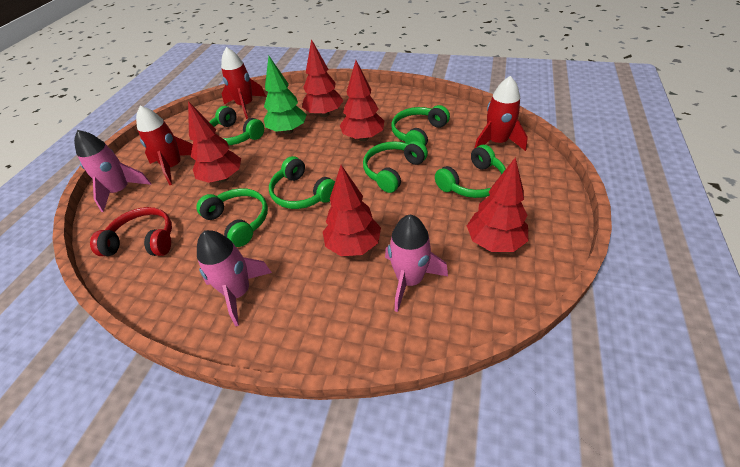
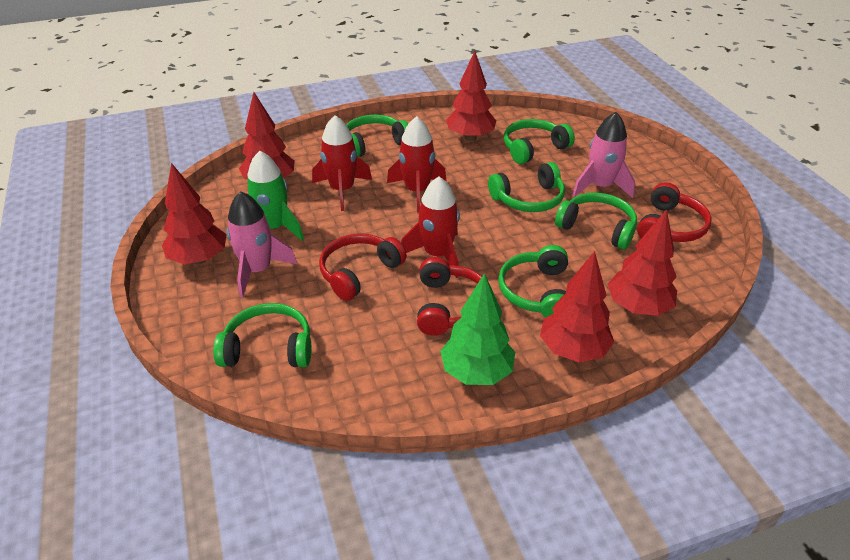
green rocket: 0 -> 1
pink rocket: 3 -> 2
red headphones: 1 -> 3

